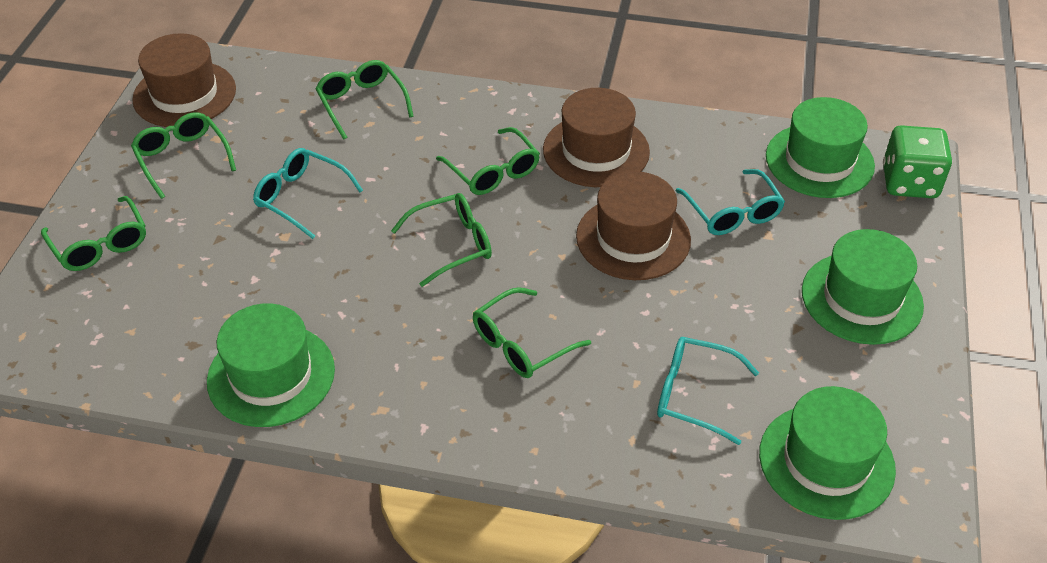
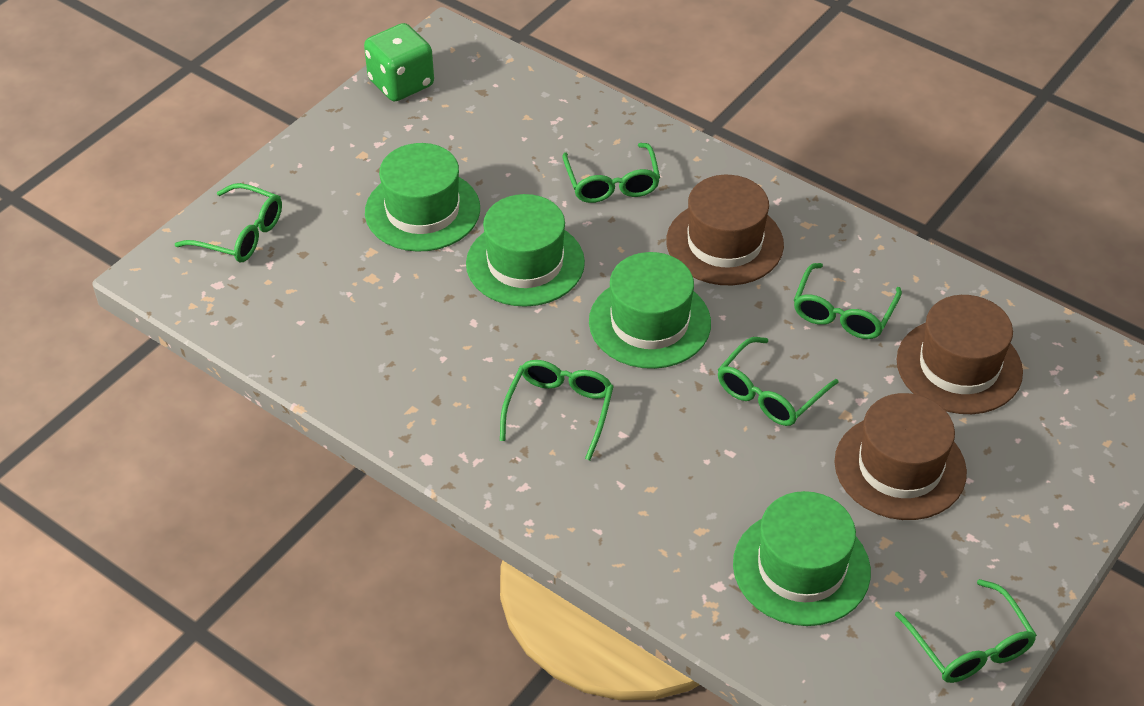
turquoise glasses: 3 -> 0

